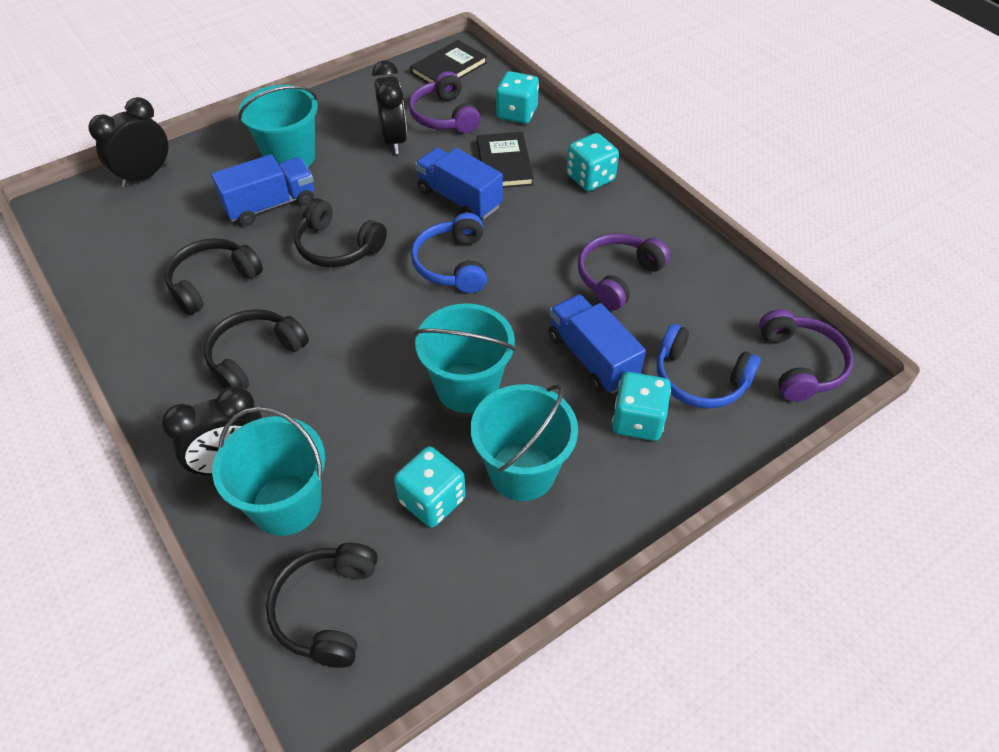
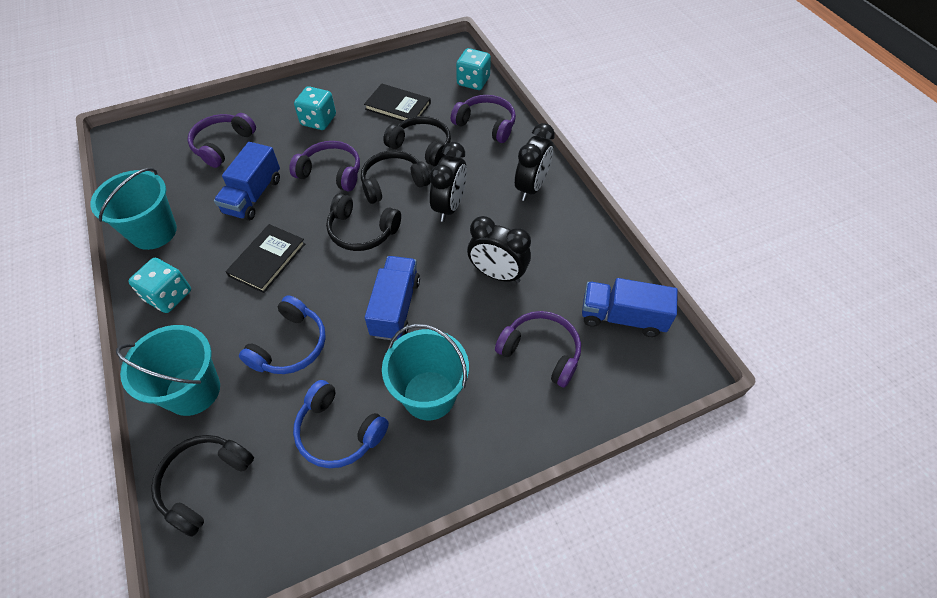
purple headphones: 3 -> 4
turquoise bucket: 4 -> 3
turquoise dice: 4 -> 3

